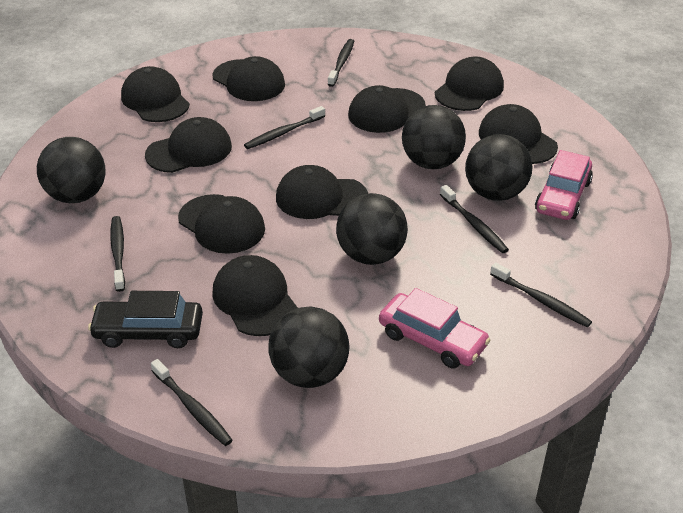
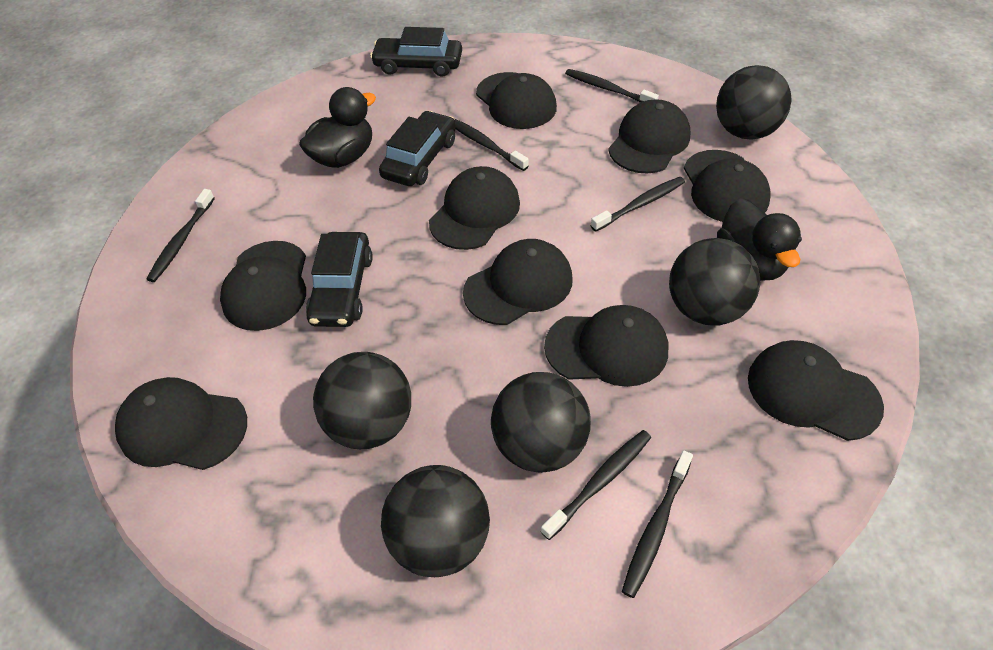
black car: 1 -> 3
black duck: 0 -> 2
pink car: 2 -> 0

